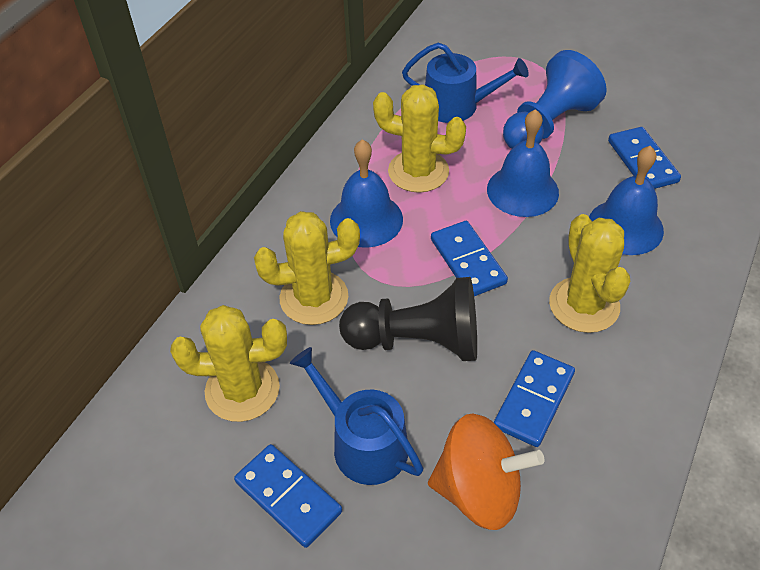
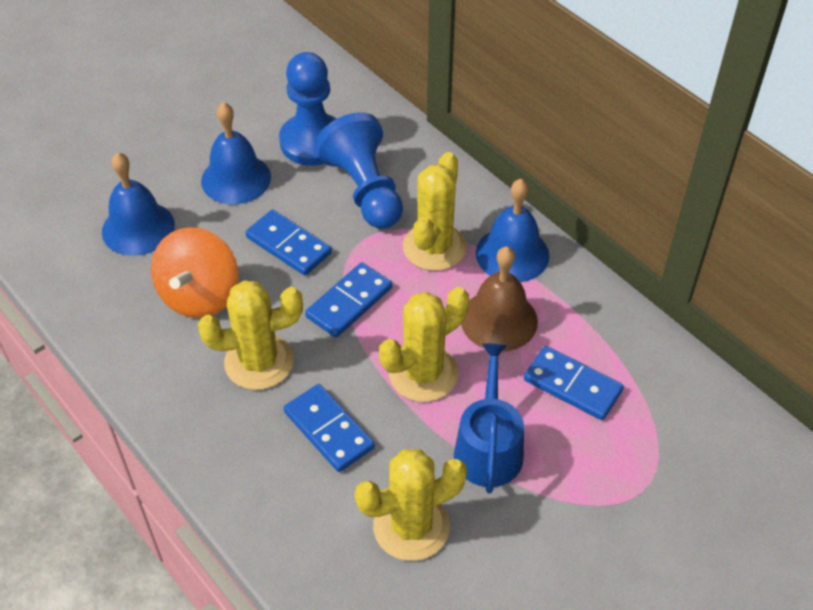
black pawn: 1 -> 0
blue pawn: 1 -> 2
blue watering can: 2 -> 1
brown bell: 0 -> 1

